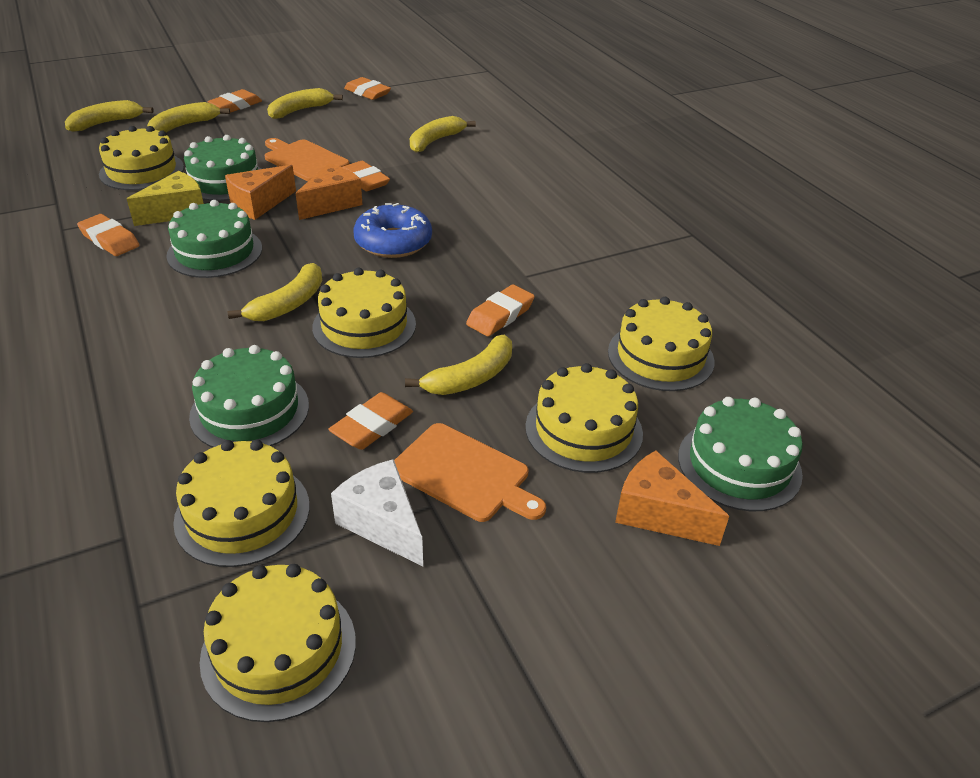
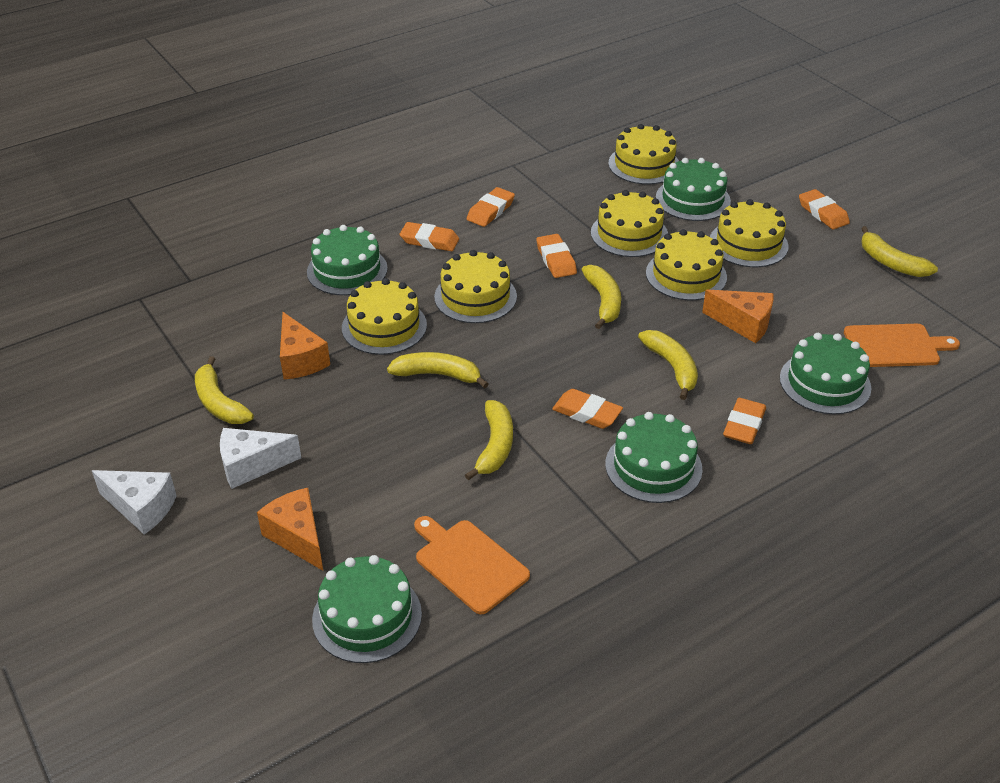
blue donut: 1 -> 0
green cake: 4 -> 5
white cheese: 1 -> 2
yellow cheese: 1 -> 0

